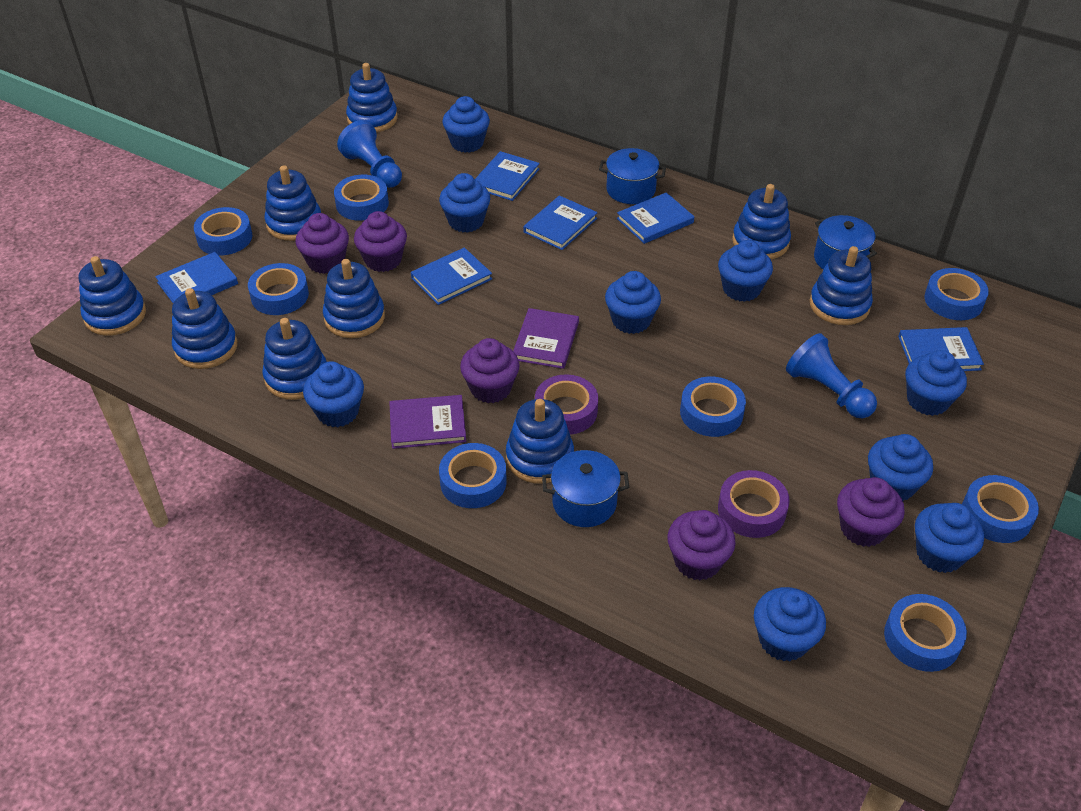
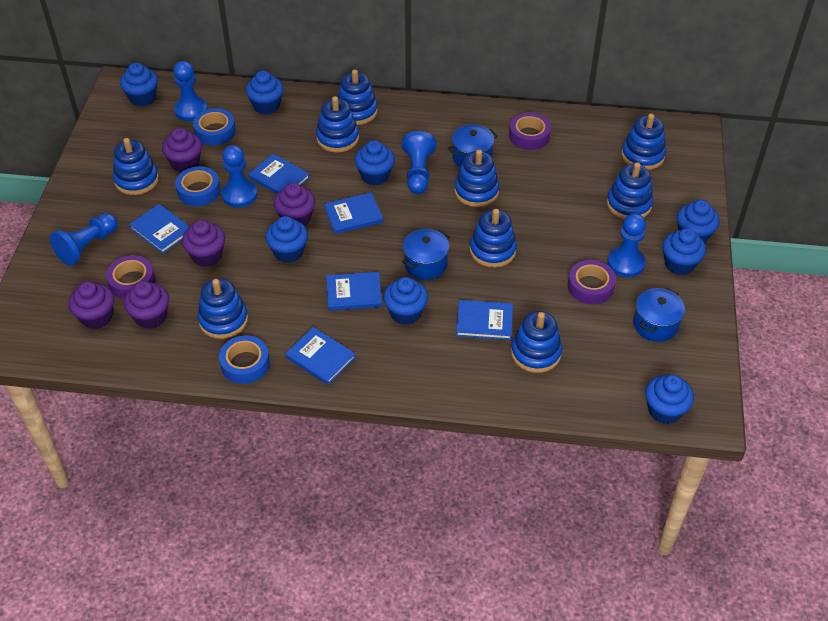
blue cupcake: 9 -> 8
blue pawn: 2 -> 5
blue tape: 8 -> 3
purple book: 2 -> 0
purple tape: 2 -> 3

